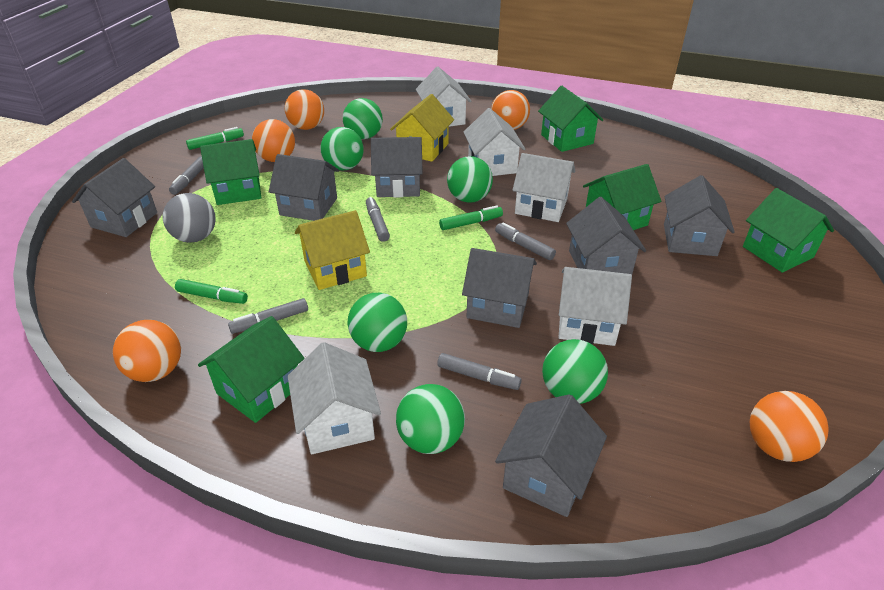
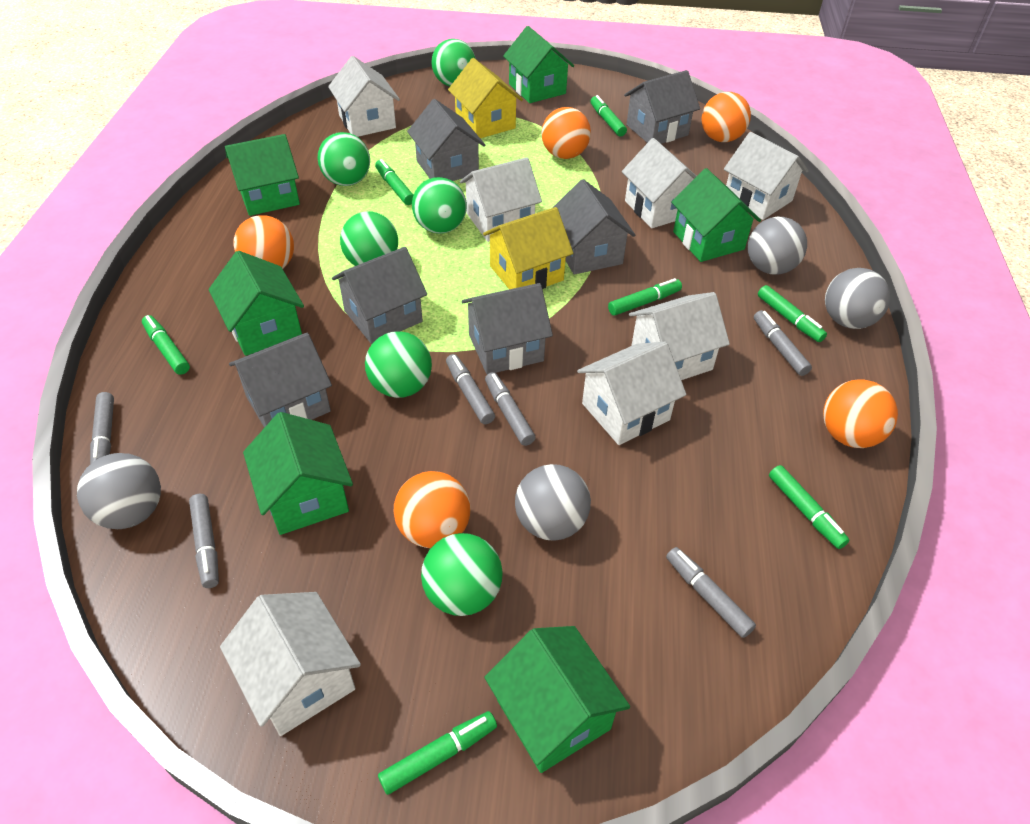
green house: 5 -> 6
green marker: 3 -> 7
grey ball: 1 -> 4
grey house: 7 -> 6
grey marker: 5 -> 6
white house: 5 -> 7

